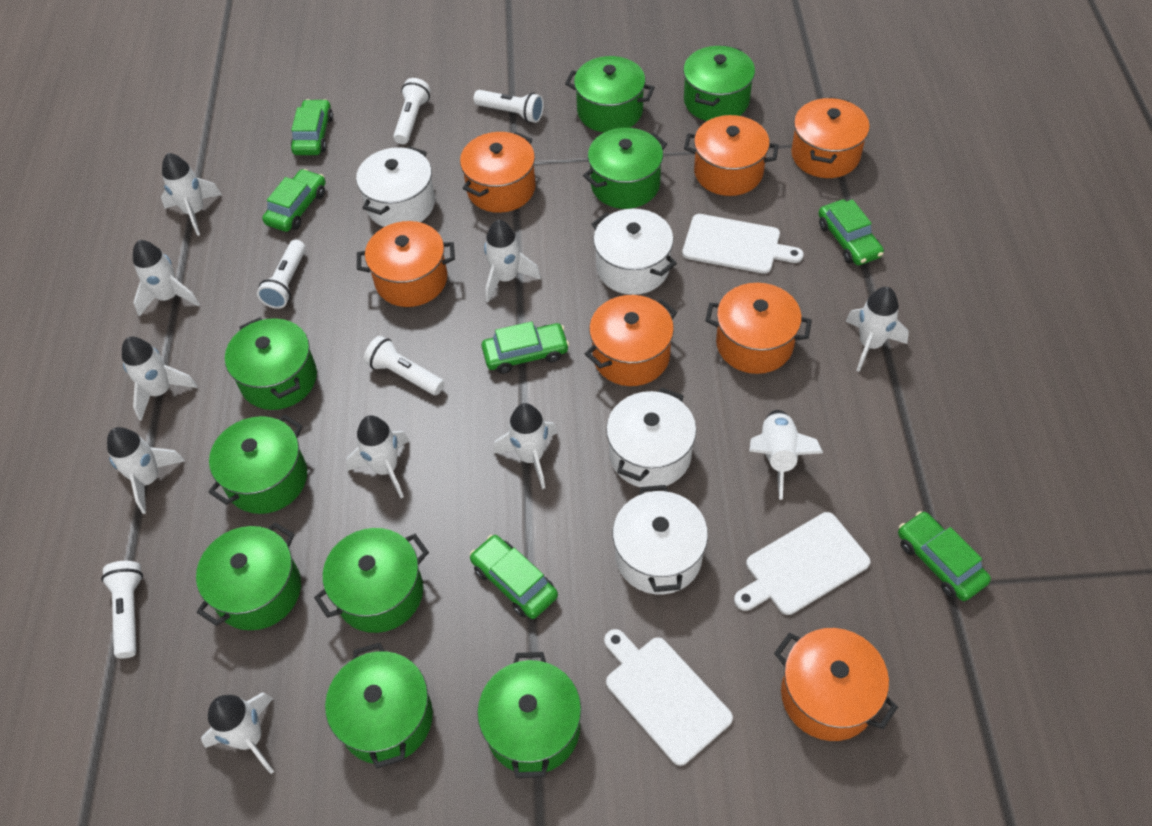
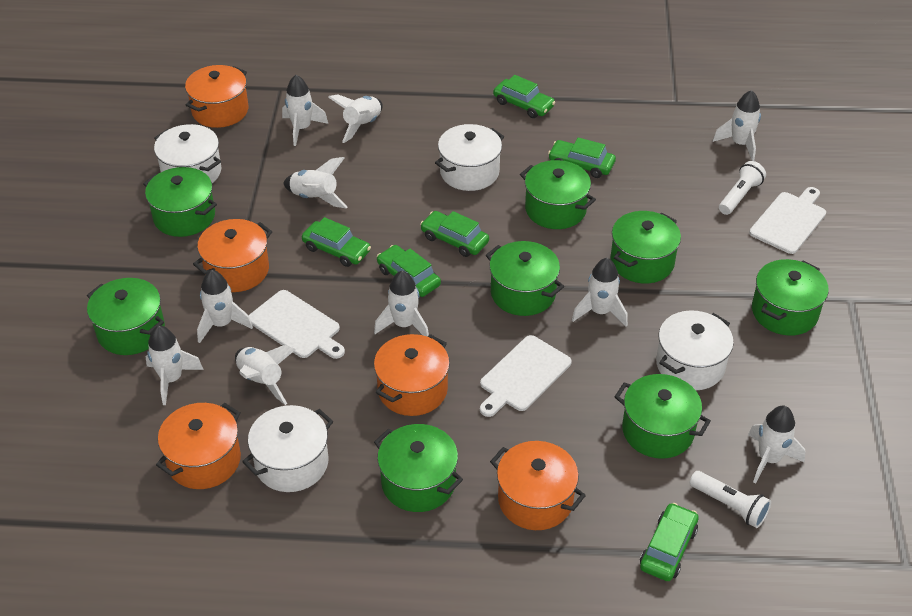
green pot: 9 -> 8
orange pot: 7 -> 5
white flashlight: 5 -> 2

